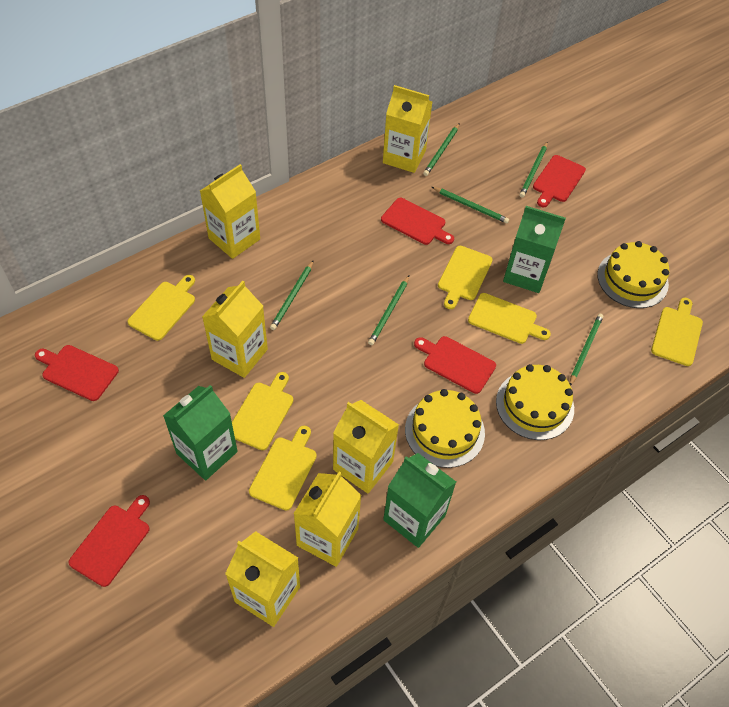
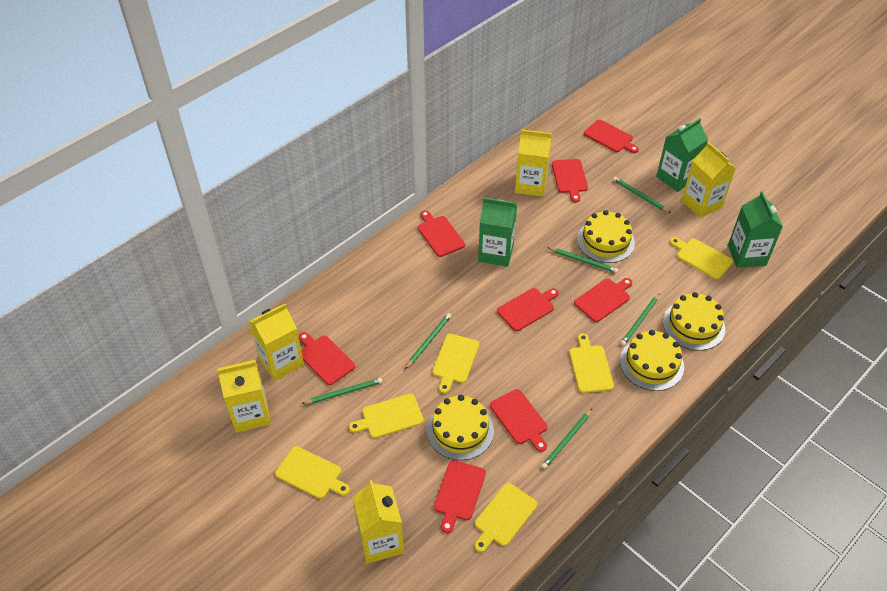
red cutting board: 5 -> 8
yellow cake: 3 -> 4
yellow carton: 6 -> 5

